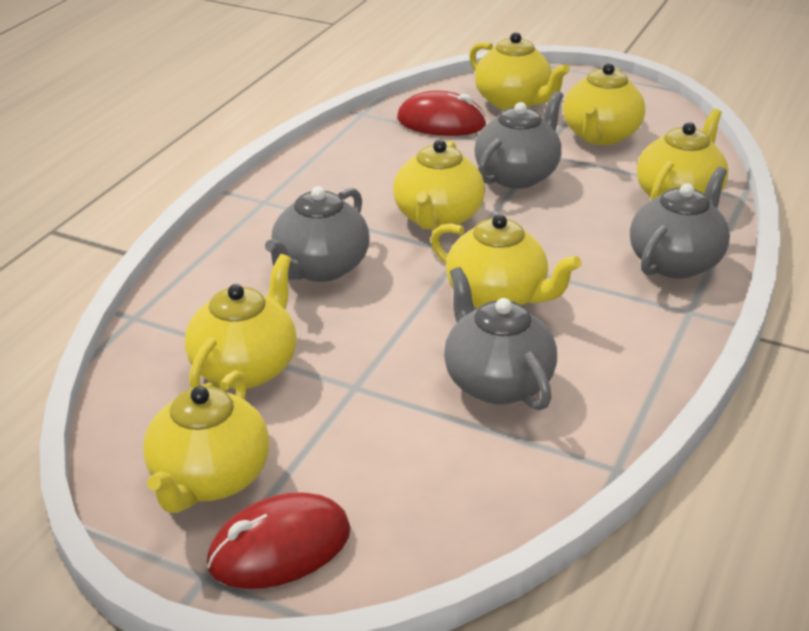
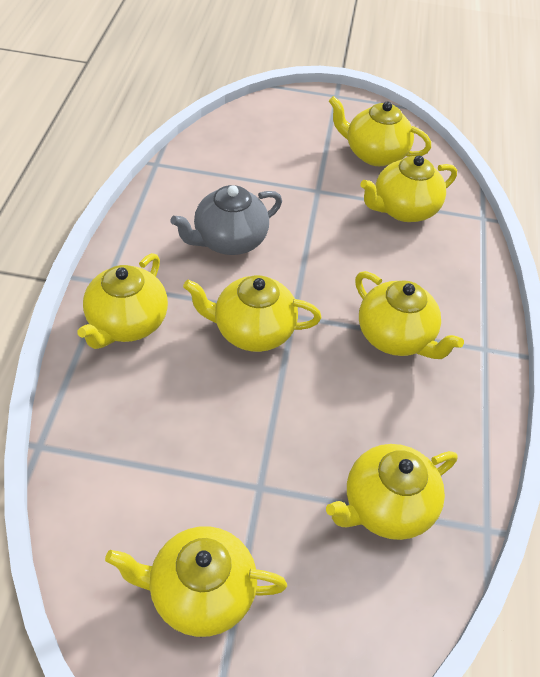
grey teapot: 4 -> 1
red mouse: 2 -> 0

